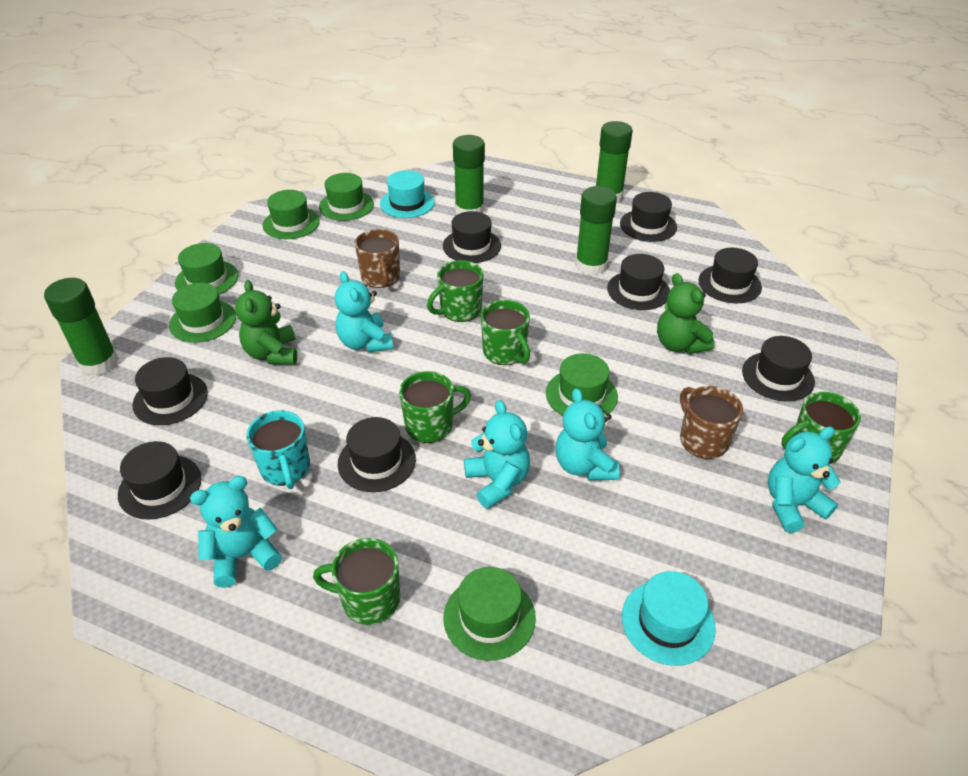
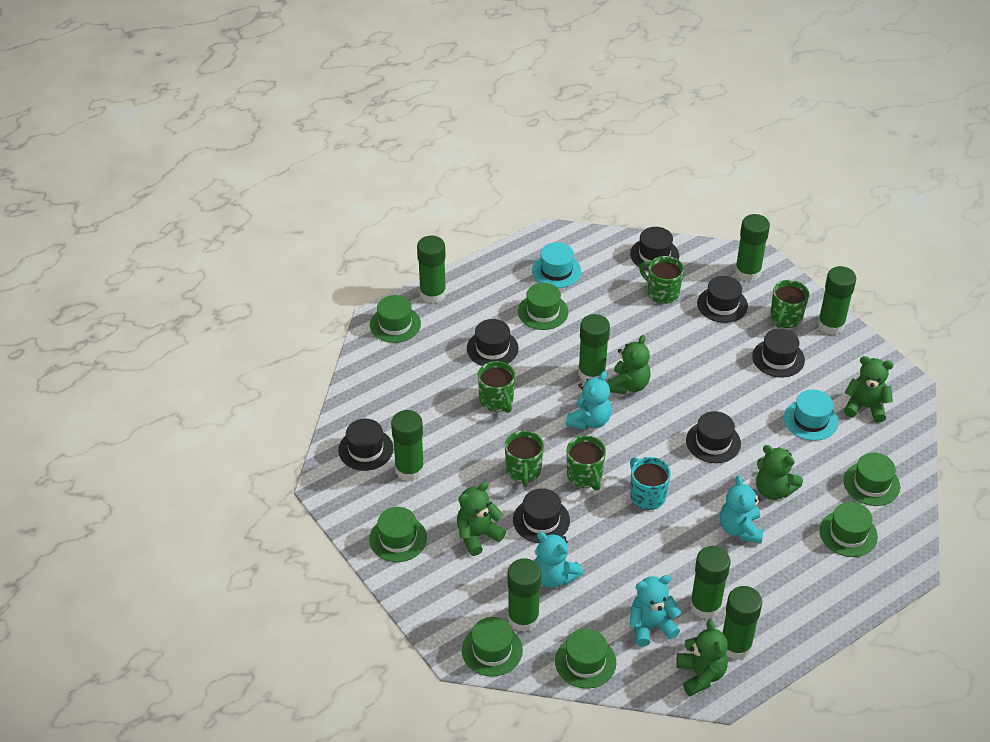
black hat: 8 -> 7
brown mug: 2 -> 0
green glue stick: 4 -> 8
green hat: 6 -> 7
green teddy bear: 2 -> 5
turquoise teddy bear: 5 -> 4

